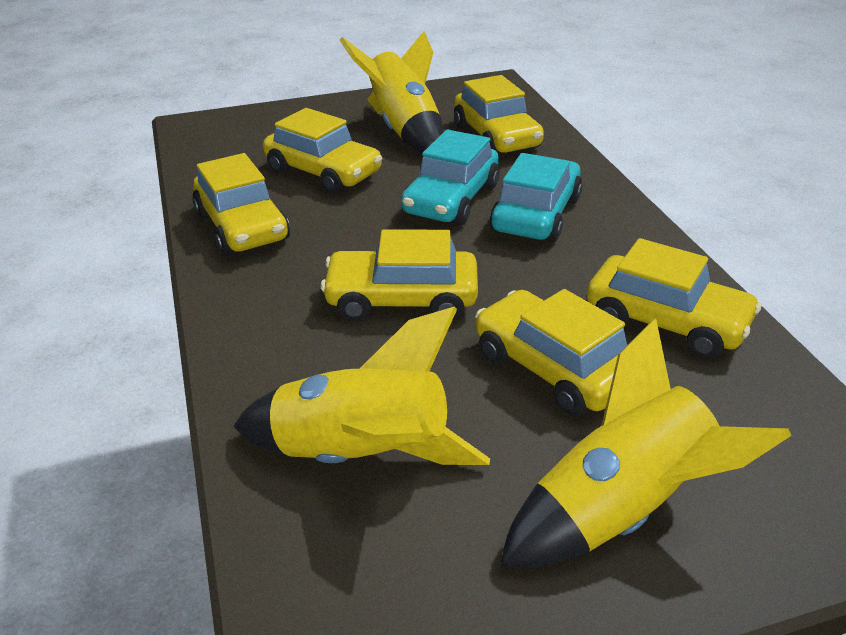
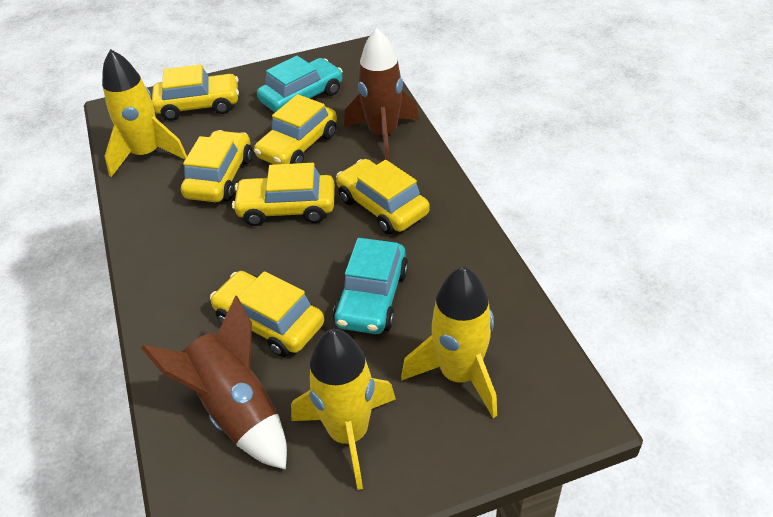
brown rocket: 0 -> 2

